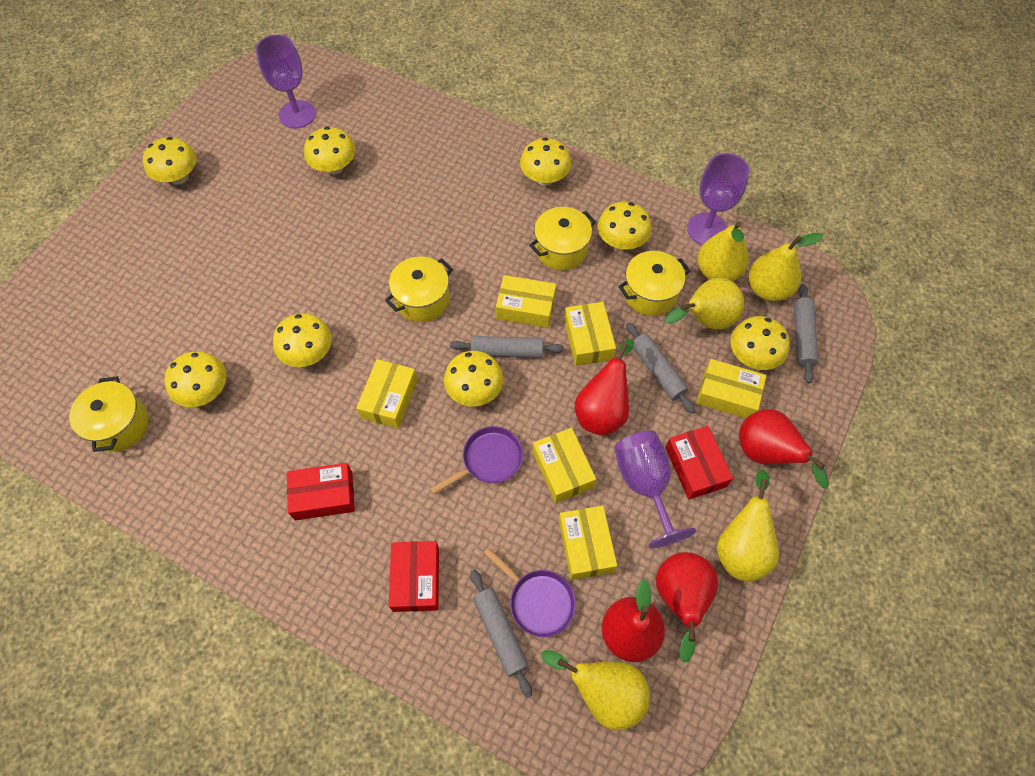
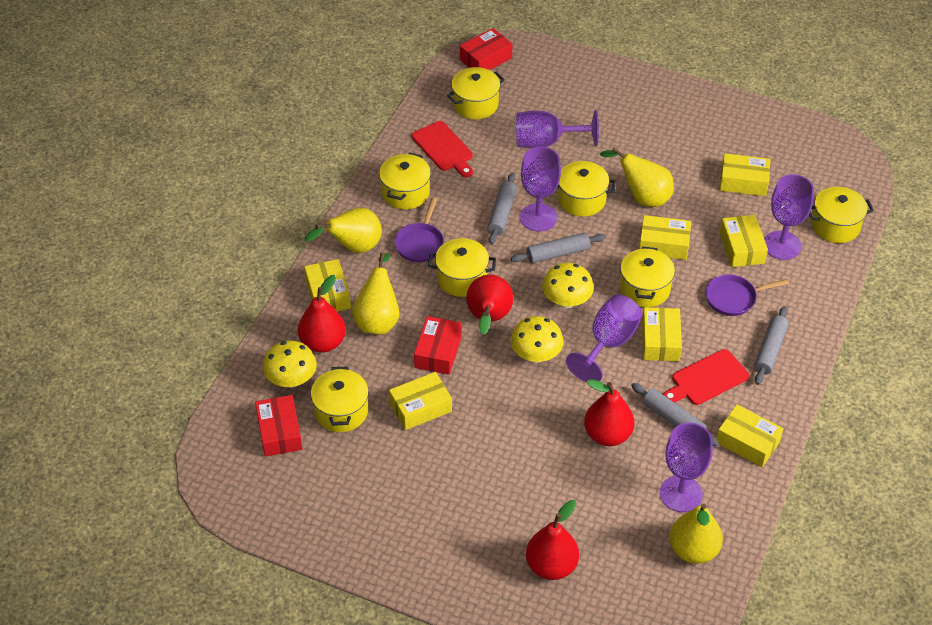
purple goblet: 3 -> 5
red cutting board: 0 -> 2
yellow box: 6 -> 7
yellow mushroom: 8 -> 3
yellow pear: 5 -> 4
yellow pot: 4 -> 7

